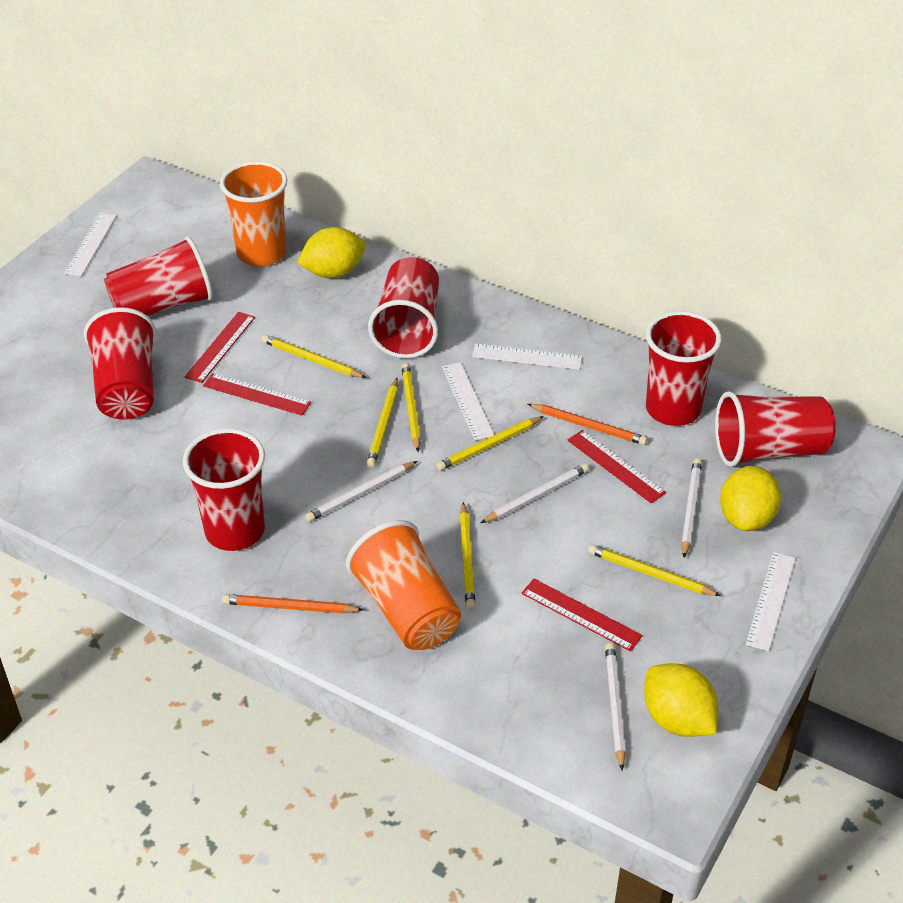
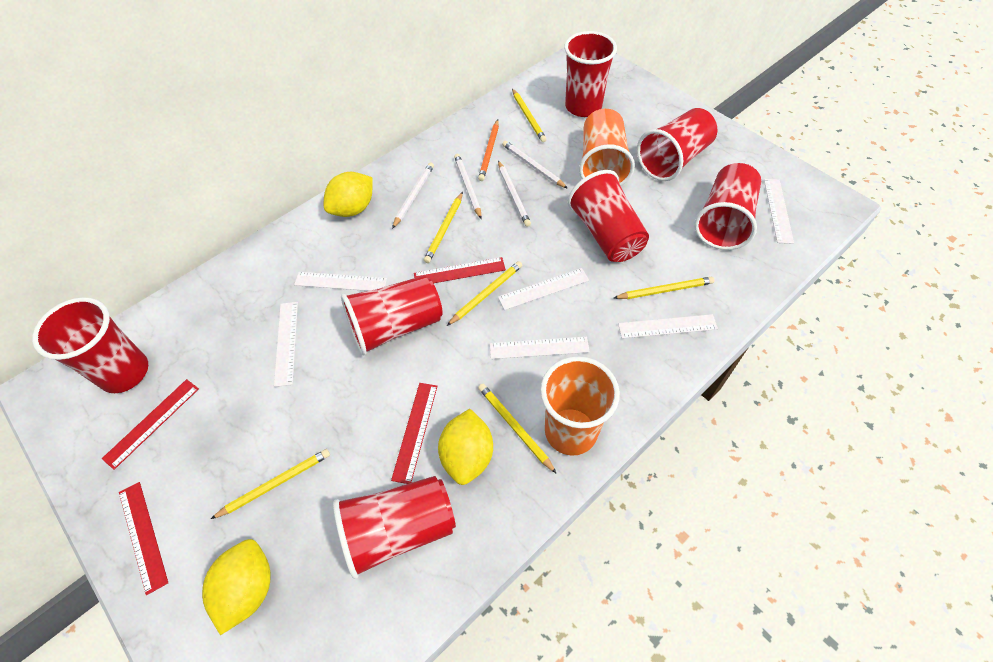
orange pencil: 2 -> 1
red cup: 6 -> 7
white ruler: 4 -> 6

